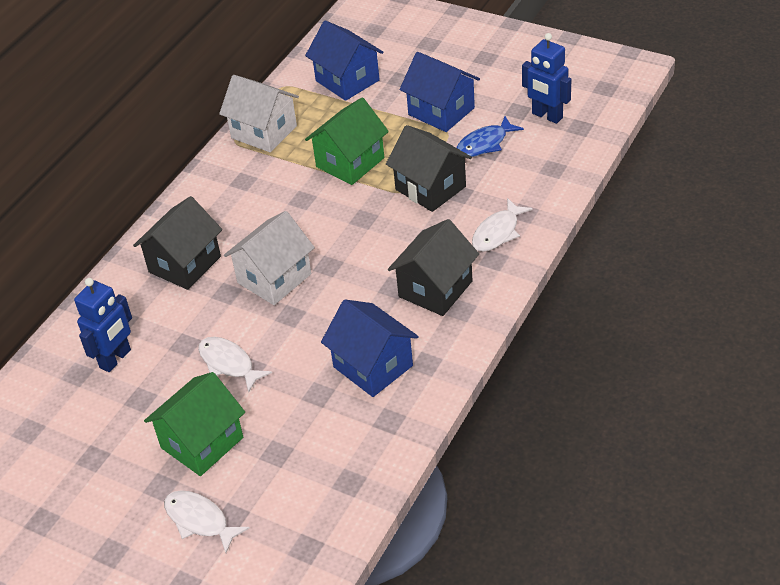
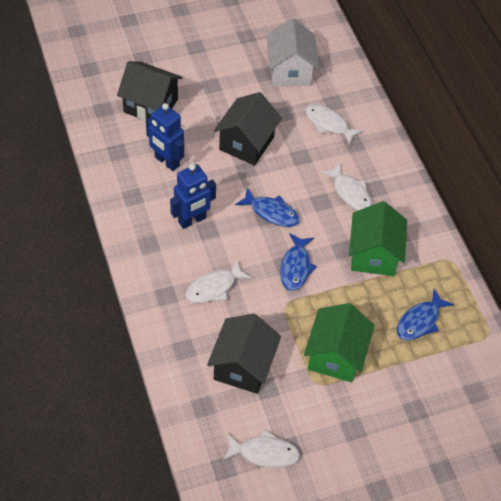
blue fish: 1 -> 3
blue house: 3 -> 0
white fish: 3 -> 4
white house: 2 -> 1

